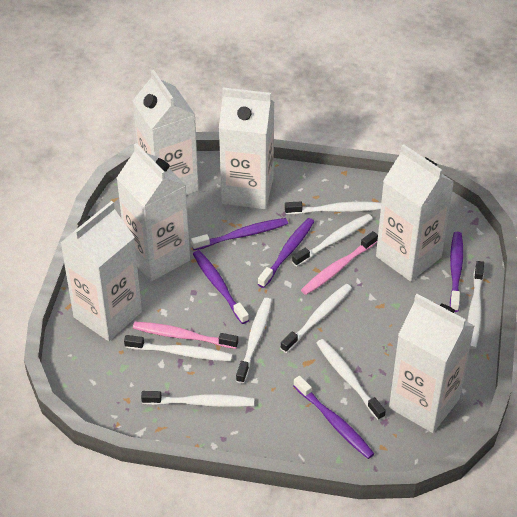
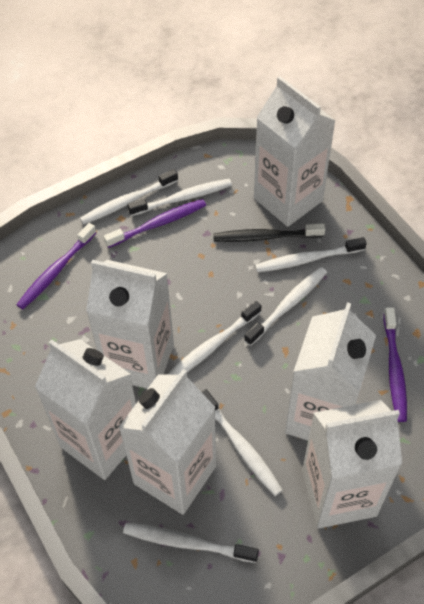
black toothbrush: 0 -> 1
pink toothbrush: 2 -> 0
purple toothbrush: 5 -> 3
white toothbrush: 8 -> 7

